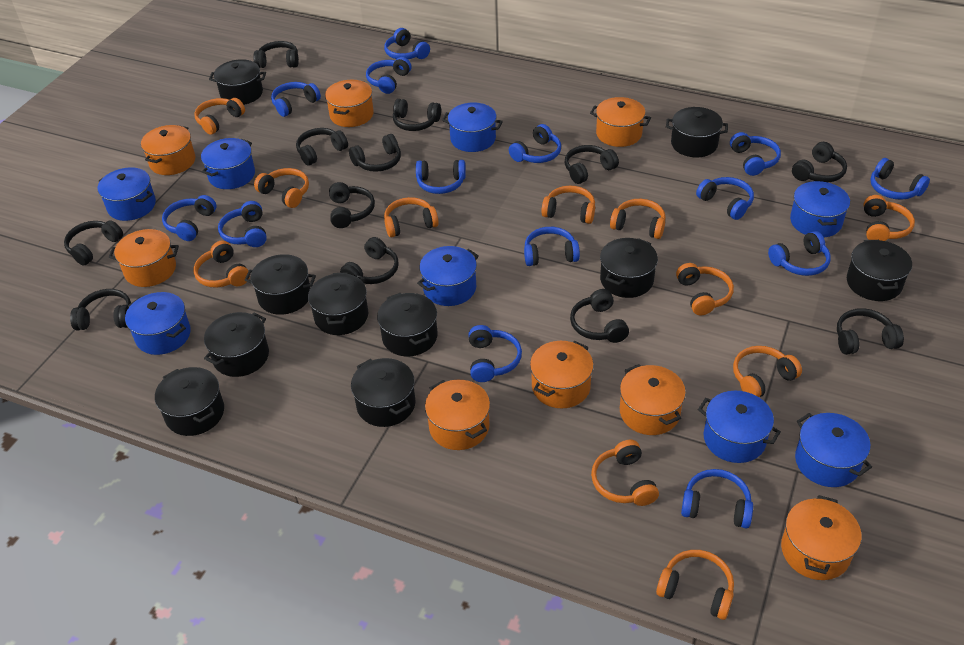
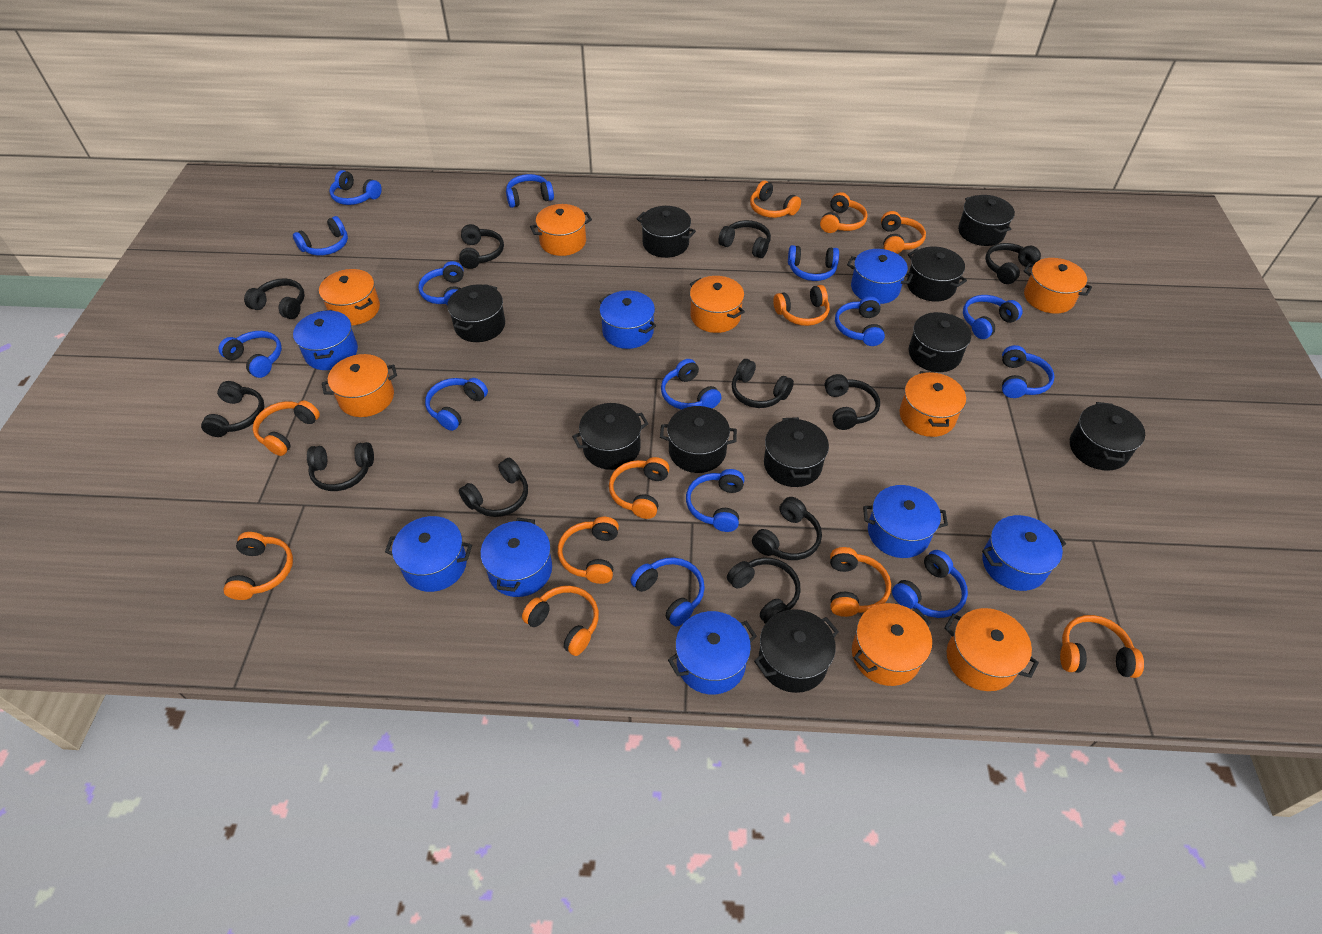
black headphones: 12 -> 11

